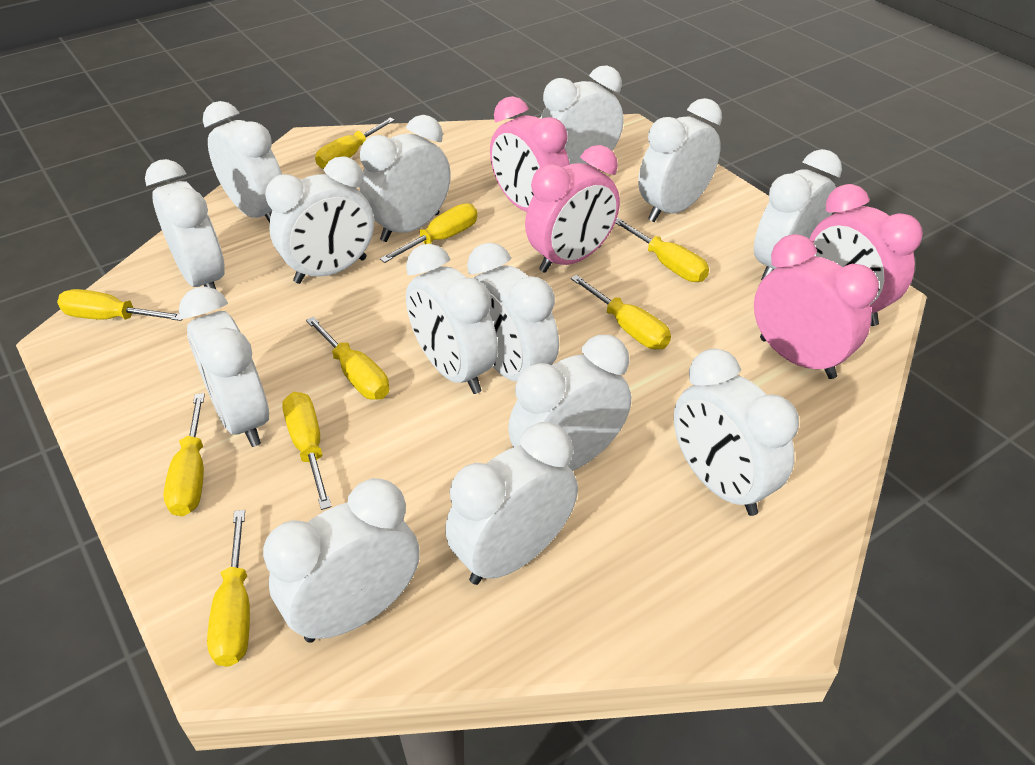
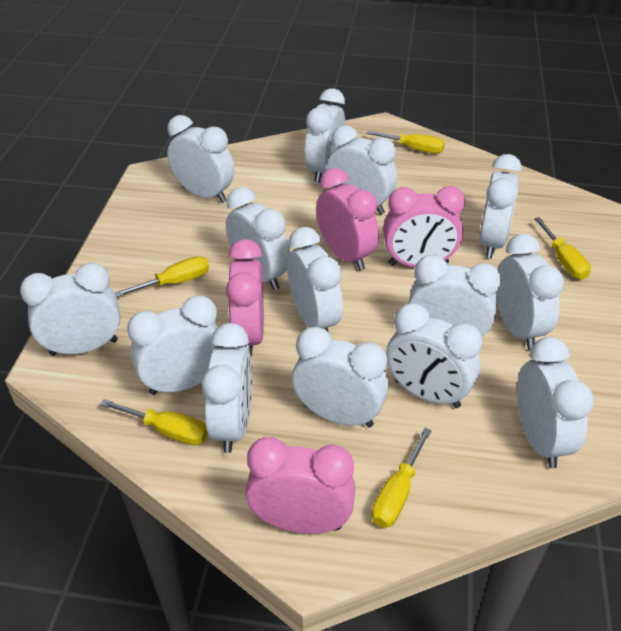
yellow screwdriver: 9 -> 5

